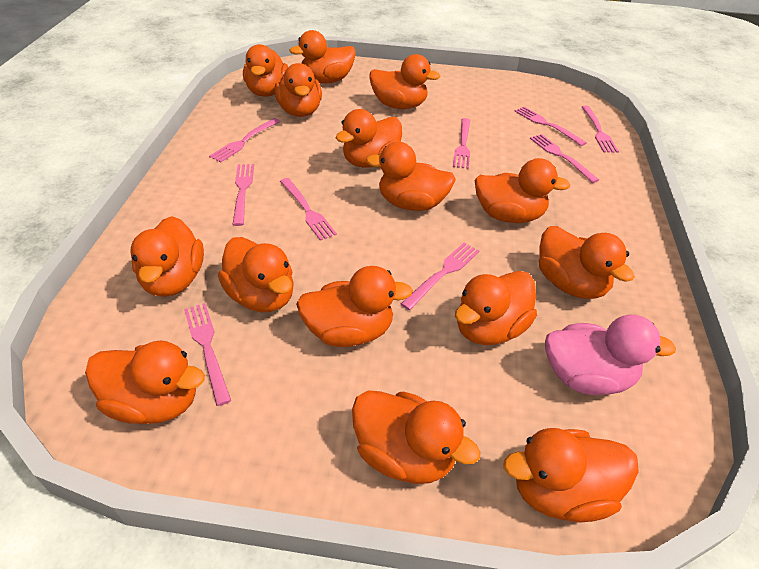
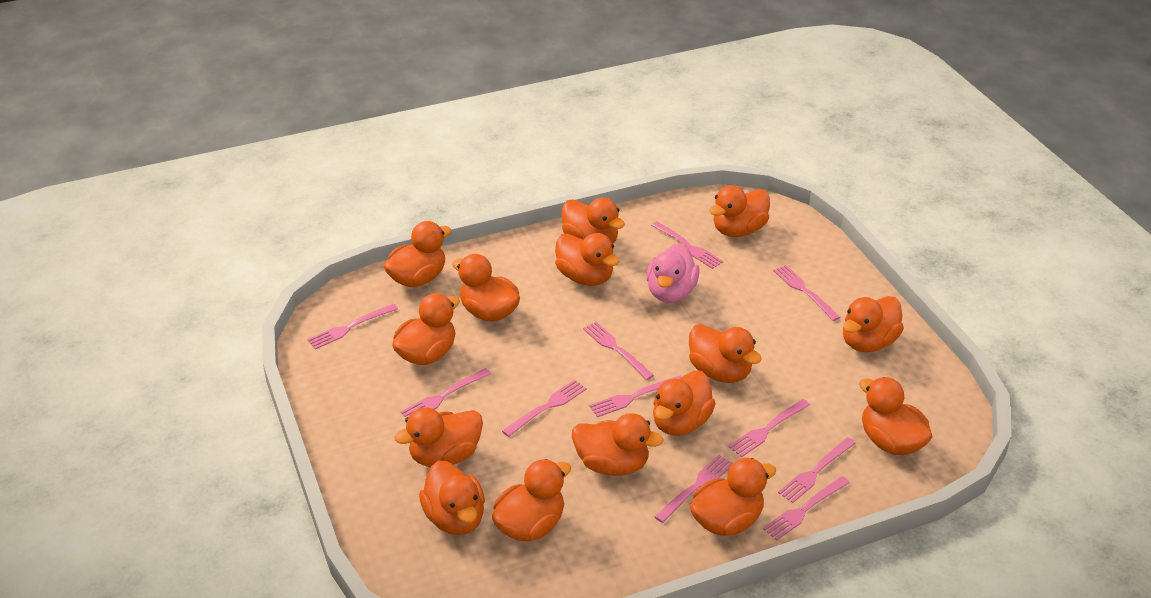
pink fork: 9 -> 11

